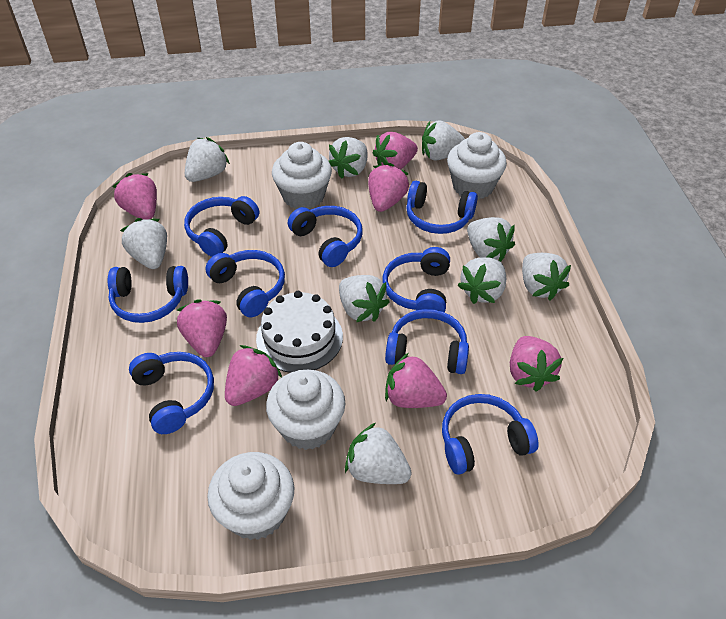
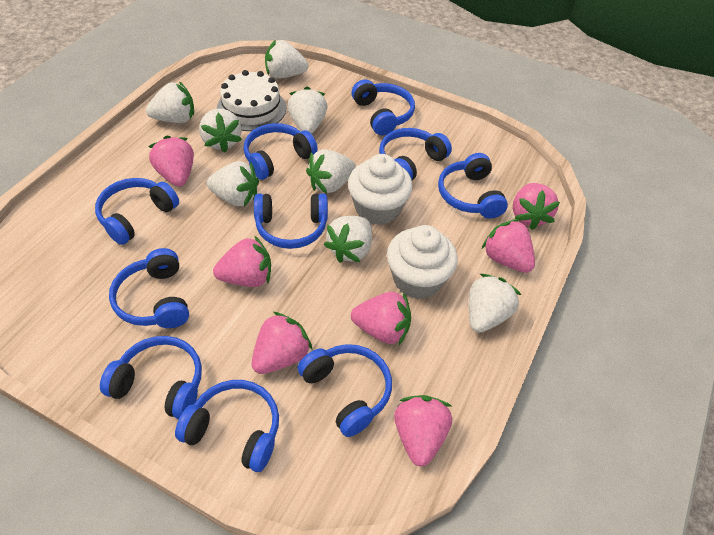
blue headphones: 9 -> 10
white cupcake: 4 -> 2
white strawberry: 9 -> 8

